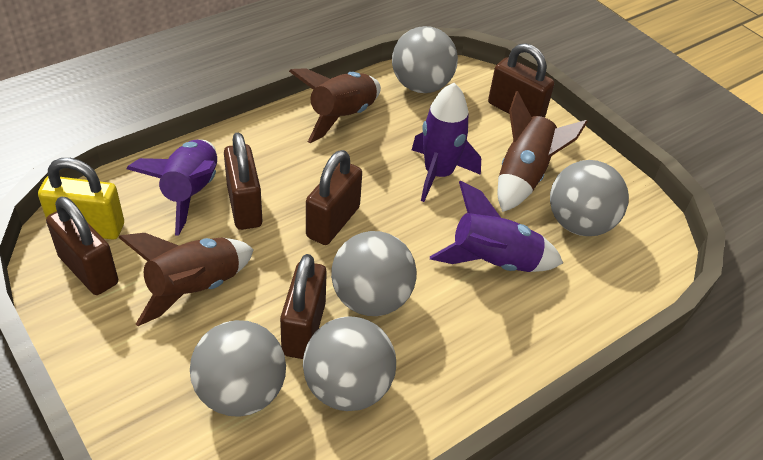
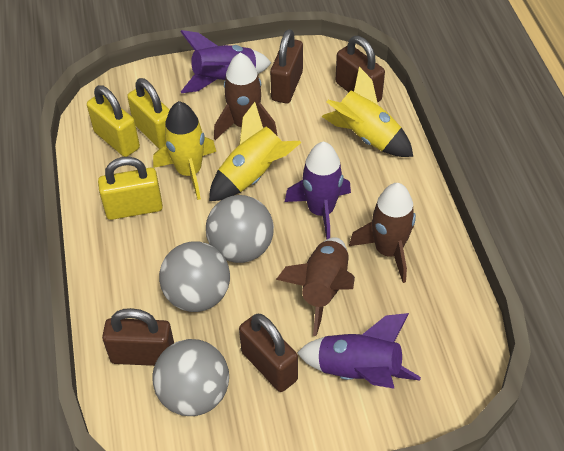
brown padlock: 5 -> 4
grey ball: 5 -> 3
yellow padlock: 1 -> 3
yellow rocket: 0 -> 3

